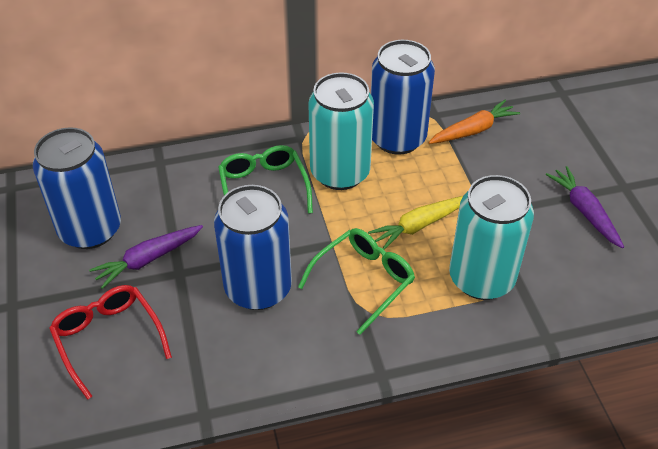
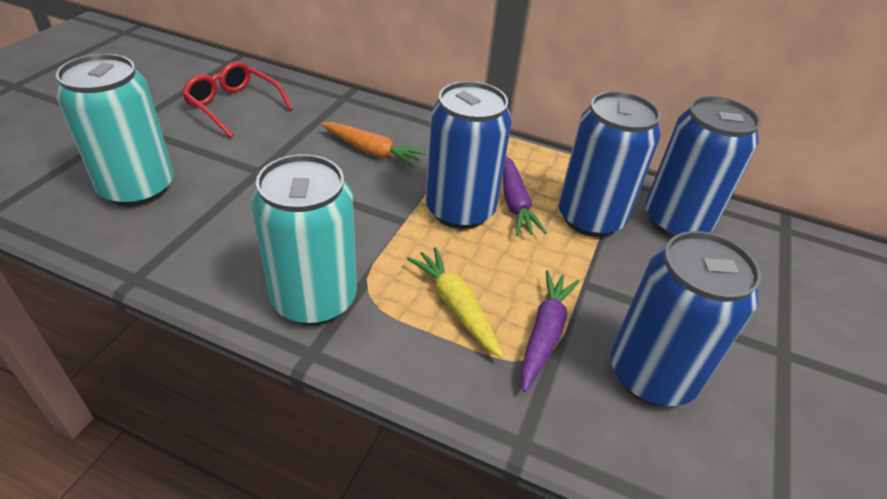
blue can: 3 -> 4
green glasses: 2 -> 0

